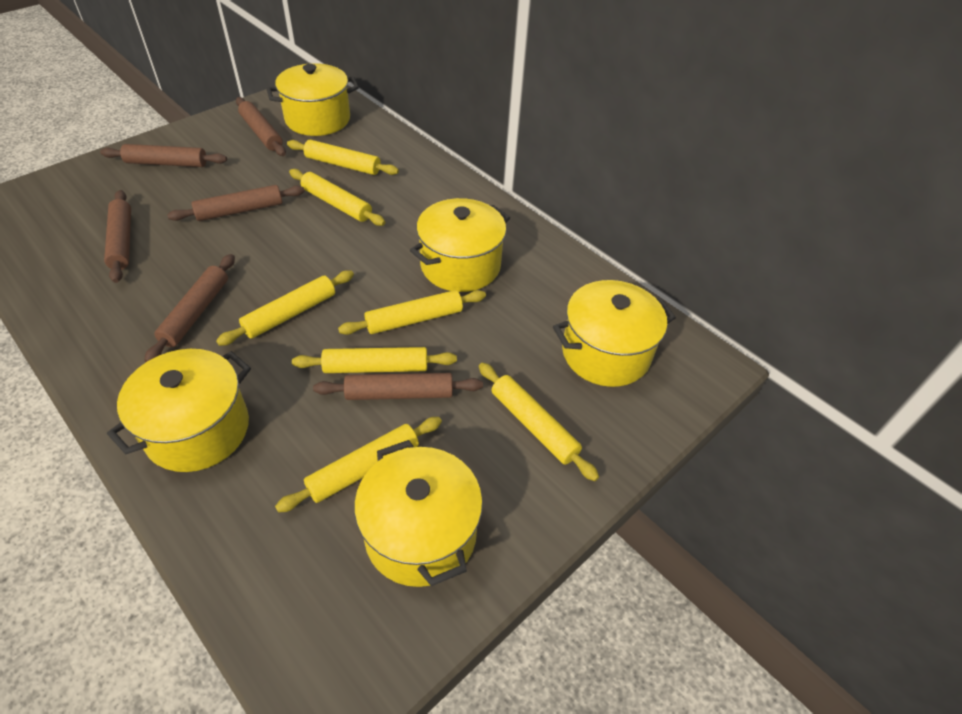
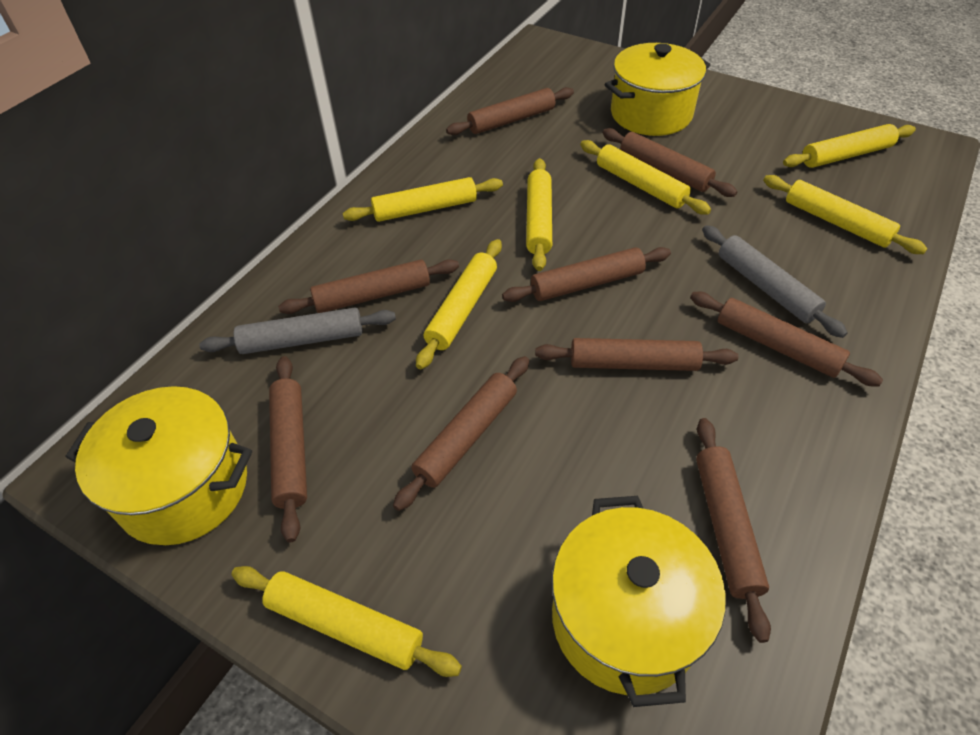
brown rolling pin: 6 -> 9
grey rolling pin: 0 -> 2
yellow pot: 5 -> 3

